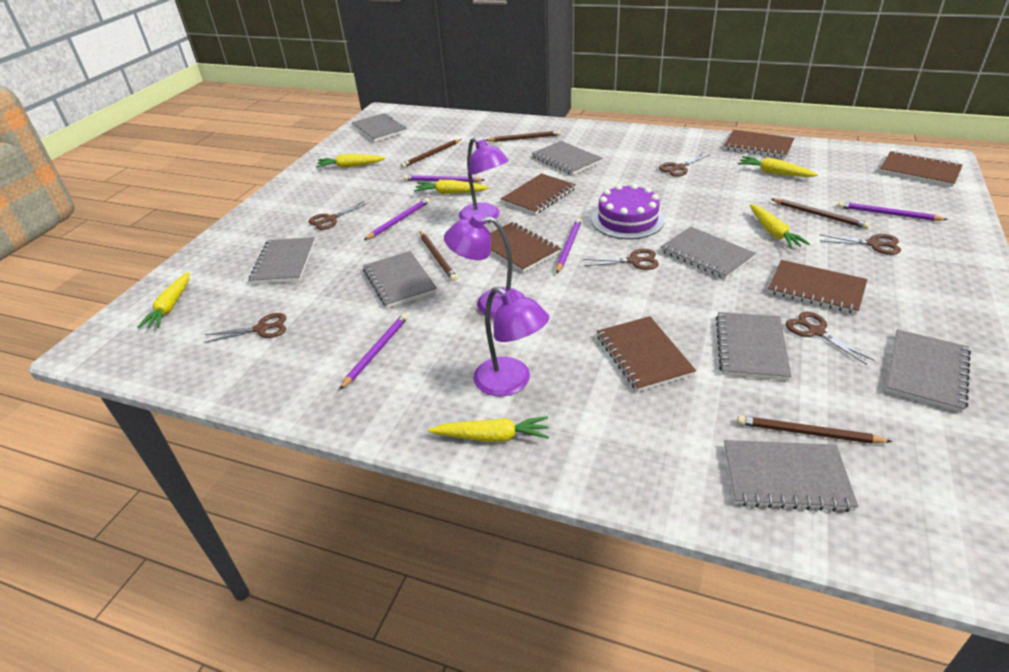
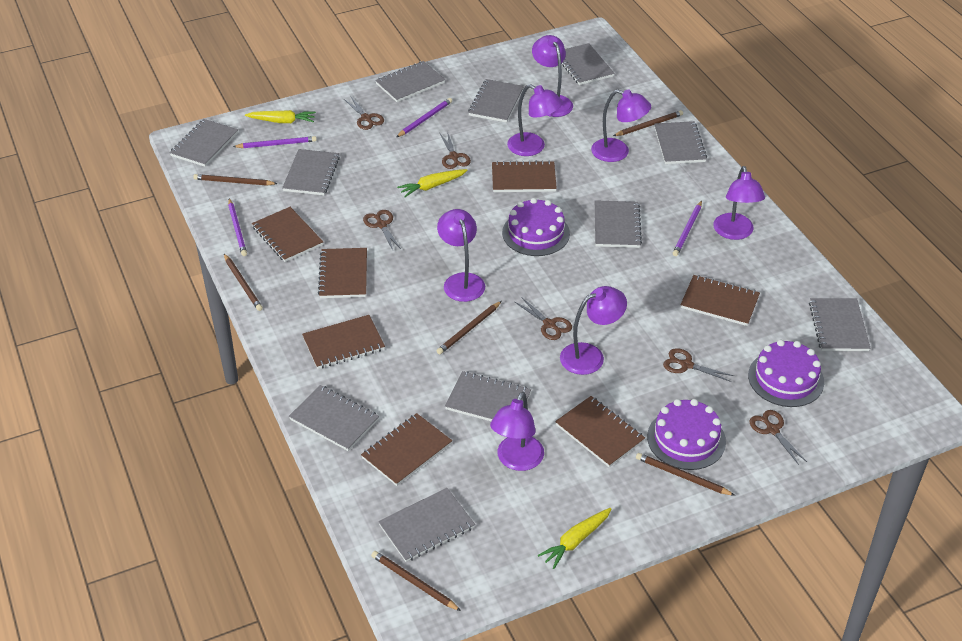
brown notebook: 6 -> 7
brown pencil: 5 -> 6
grey notebook: 8 -> 11
purple cake: 1 -> 3
purple lamp: 3 -> 7
purple pencil: 5 -> 4
yellow carrot: 6 -> 3

